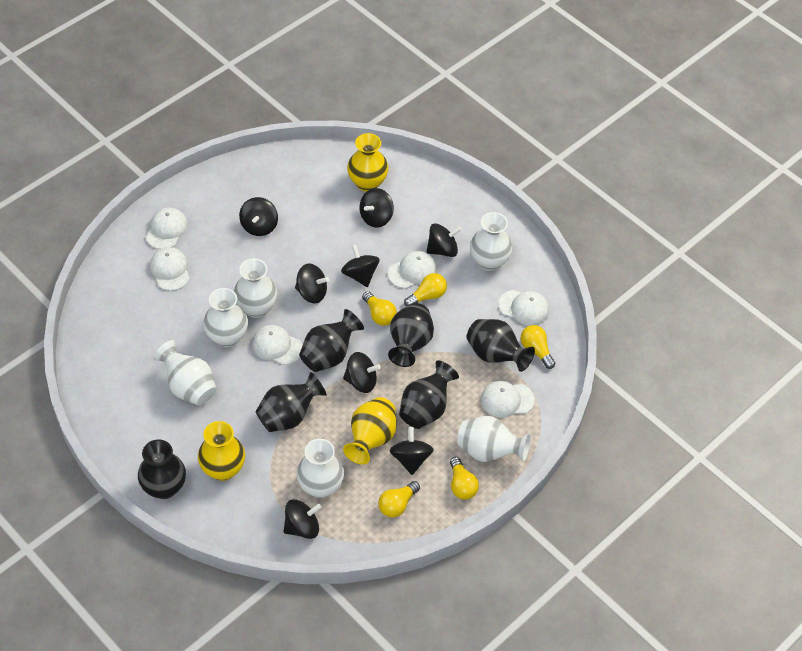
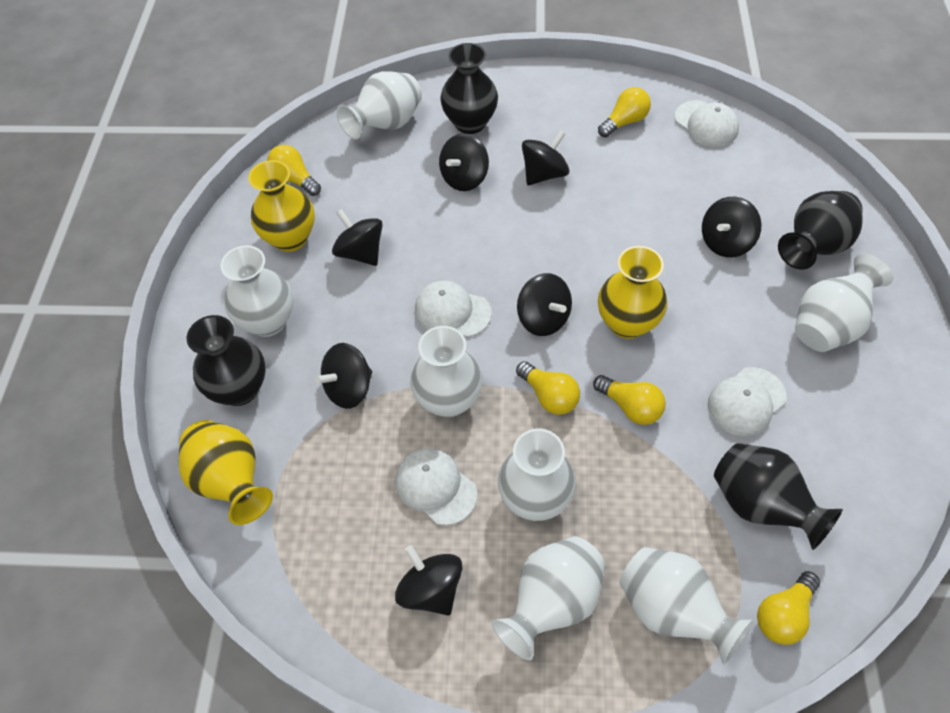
black spinning top: 8 -> 7
black vase: 6 -> 4
white cap: 6 -> 4
white vase: 6 -> 7

